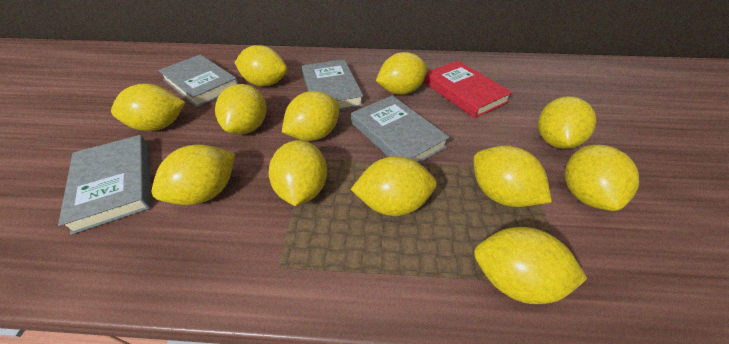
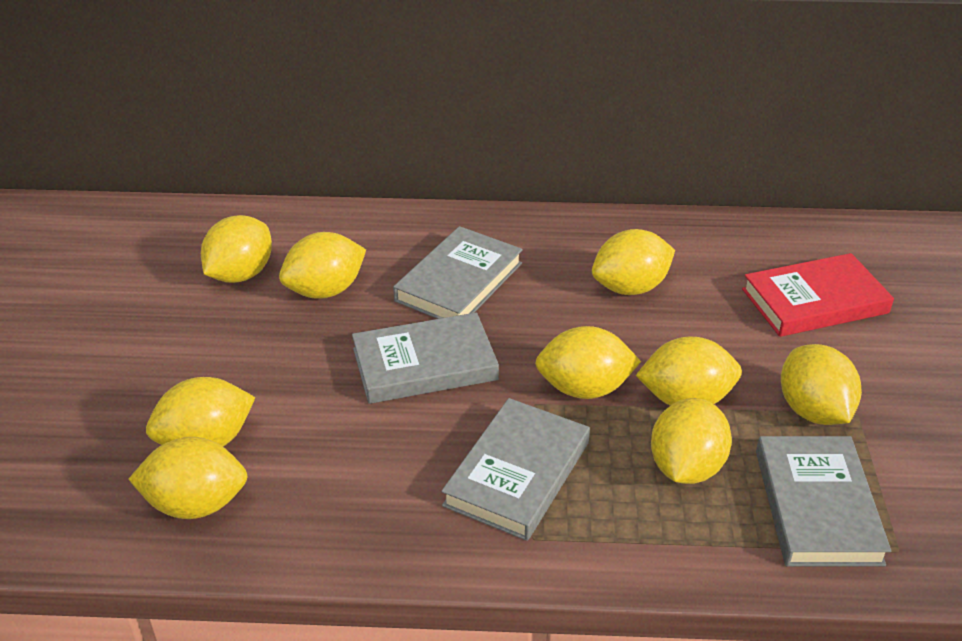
yellow lemon: 12 -> 9

